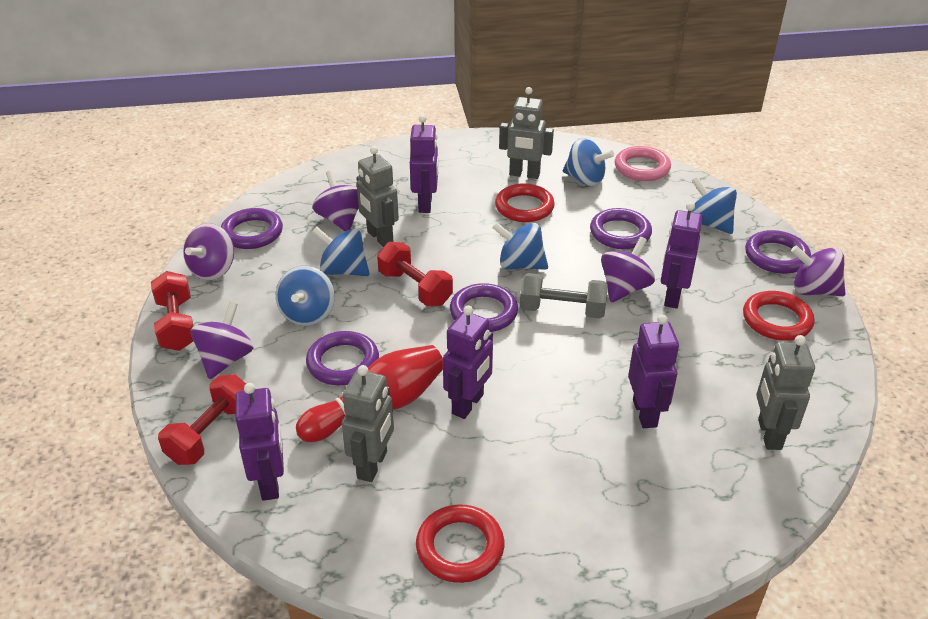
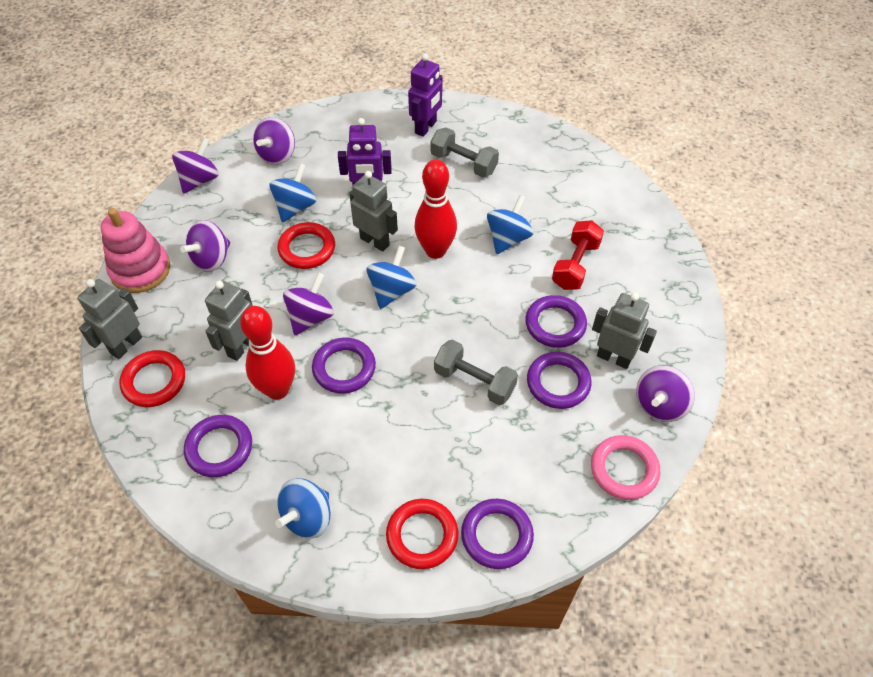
blue spinning top: 5 -> 4
grey dumbbell: 1 -> 2
pink stacking toy: 0 -> 1
purple robot: 5 -> 2
red bowling pin: 1 -> 2
red dumbbell: 3 -> 1

